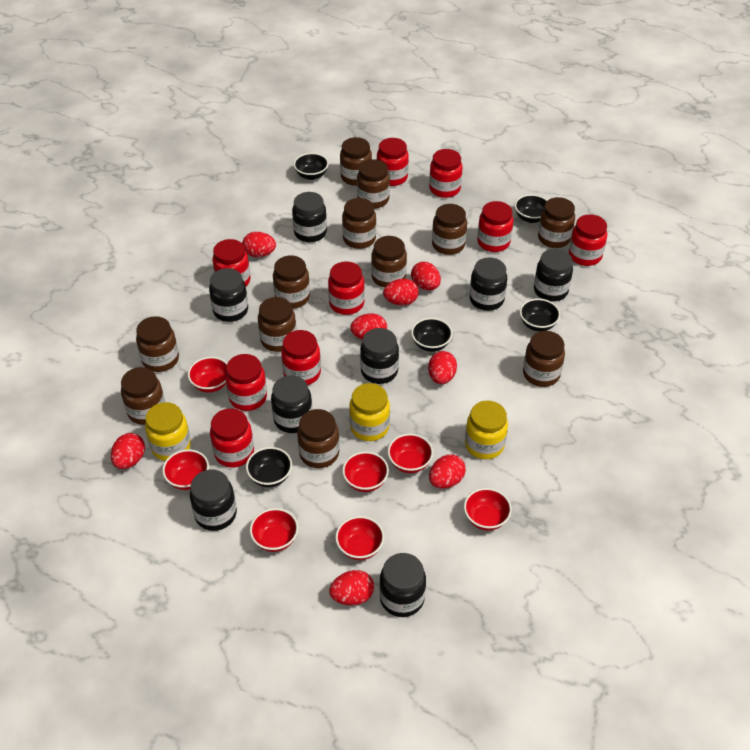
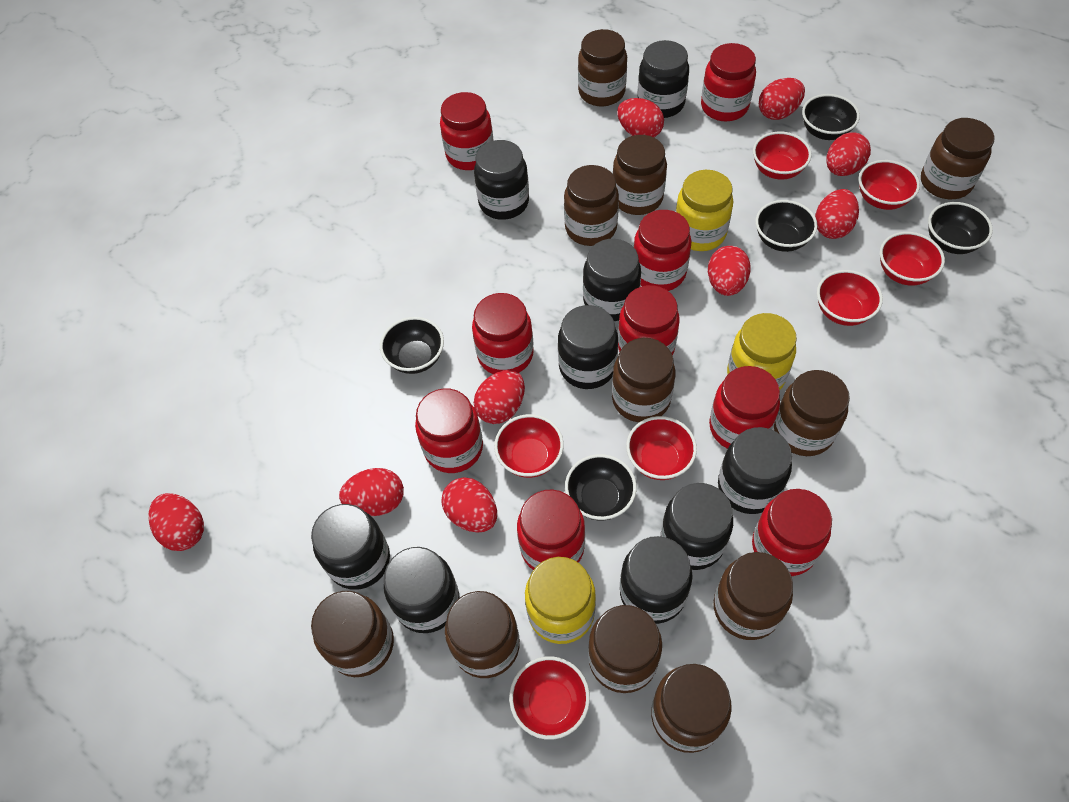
black jar: 8 -> 9
brown jar: 12 -> 11
red egg: 8 -> 9

